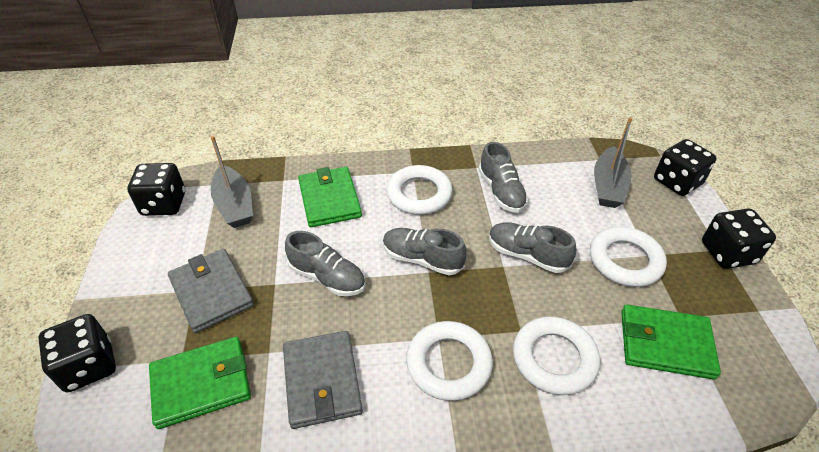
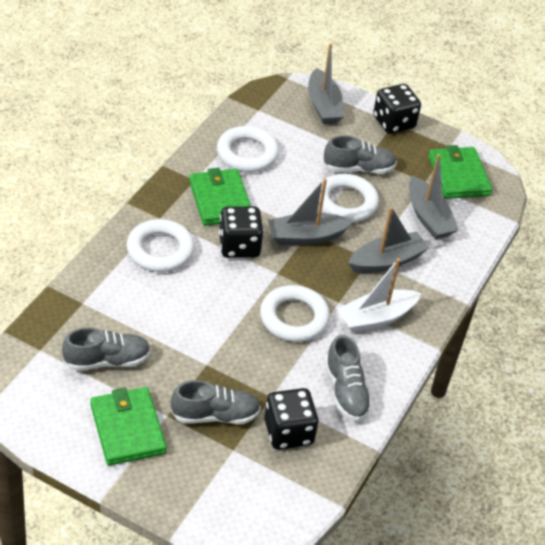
black dice: 4 -> 3
grey boat: 2 -> 4
grey wallet: 2 -> 0
white boat: 0 -> 1

